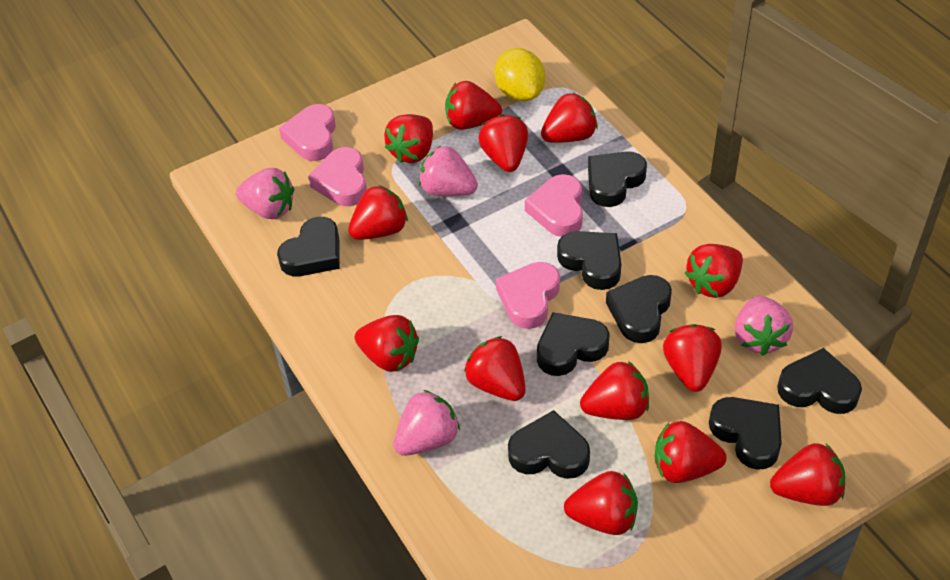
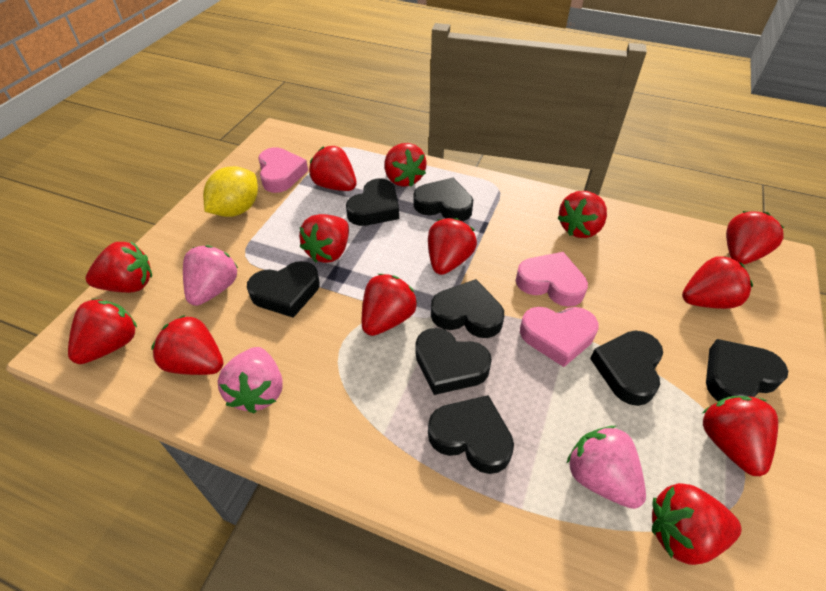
pink heart: 4 -> 3
pink strawberry: 4 -> 3

